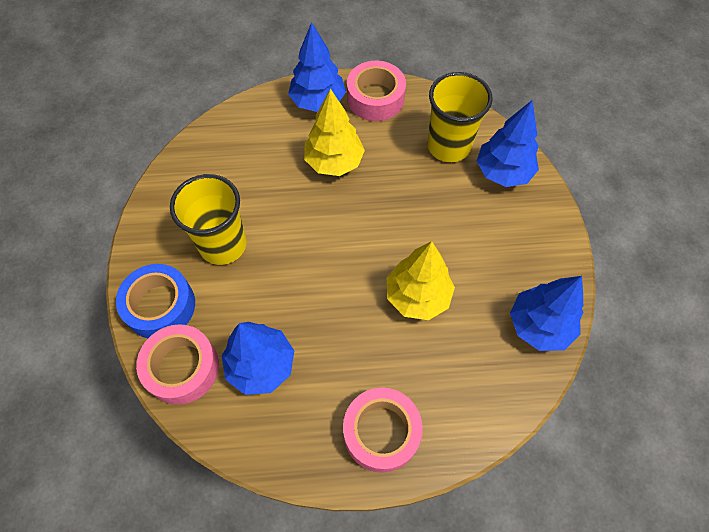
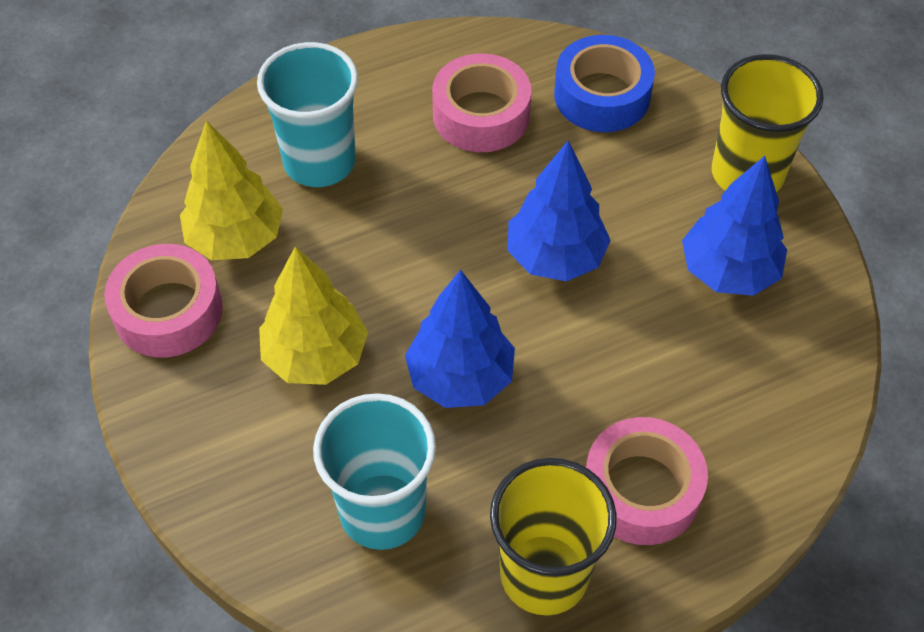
blue tree: 4 -> 3
turquoise cup: 0 -> 2

